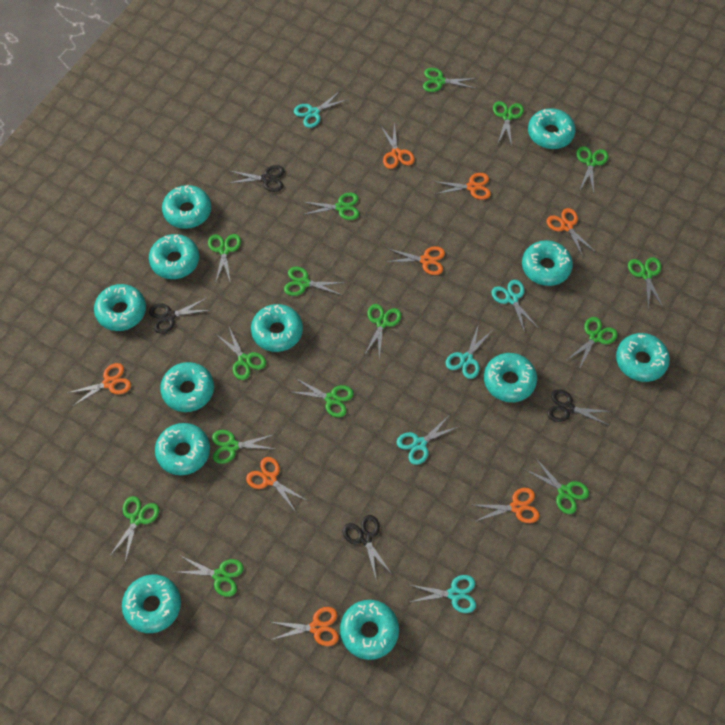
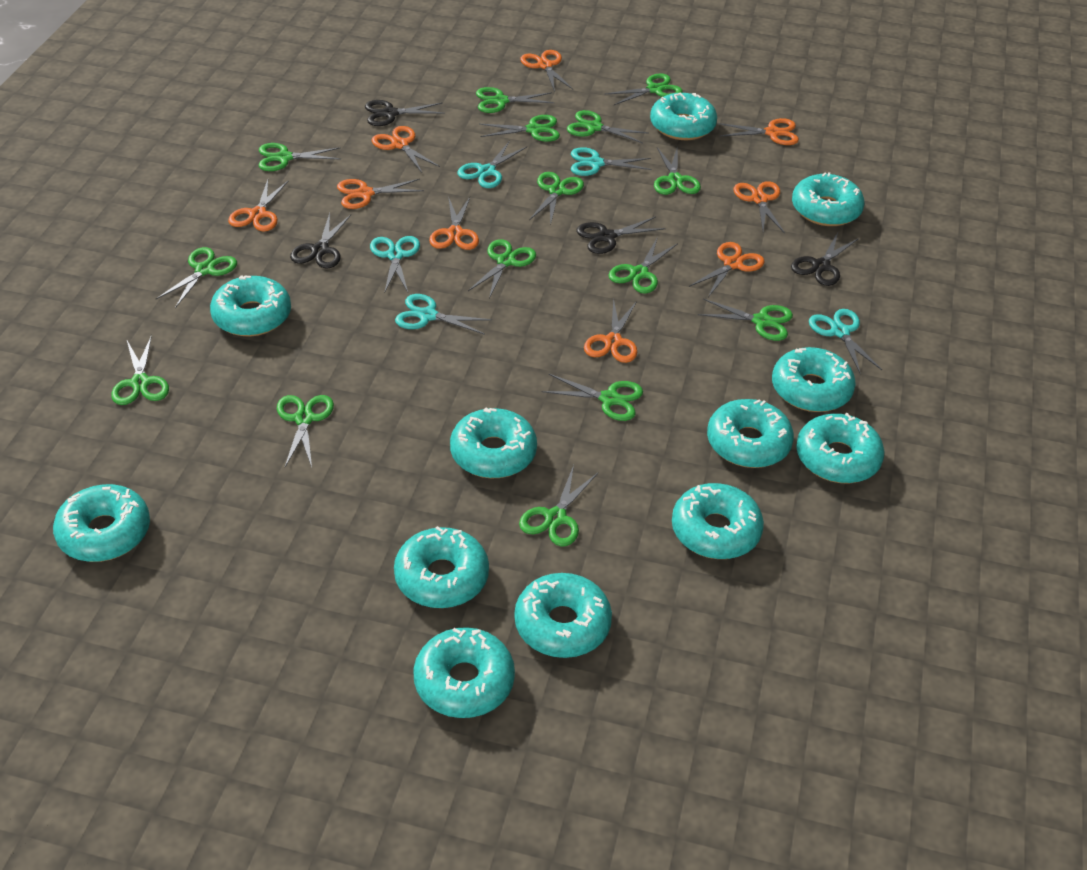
orange scissors: 8 -> 9

